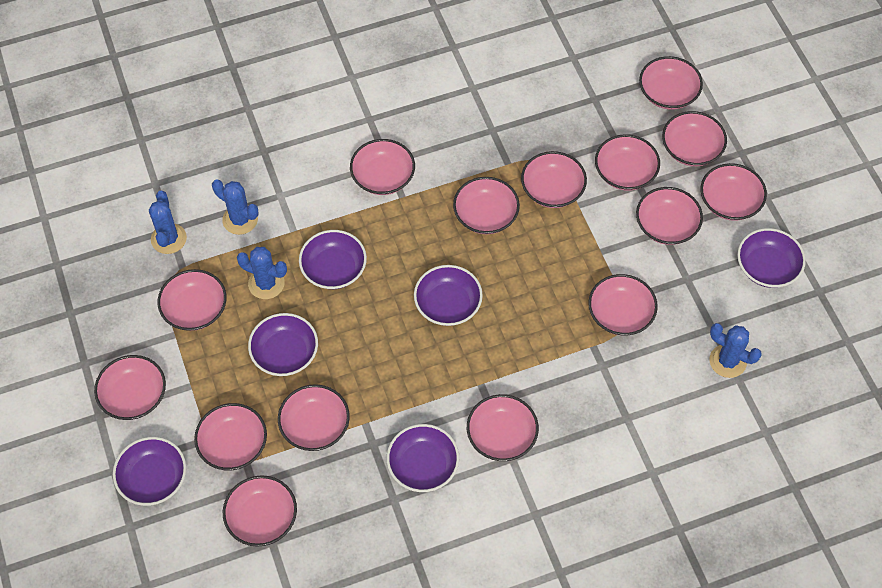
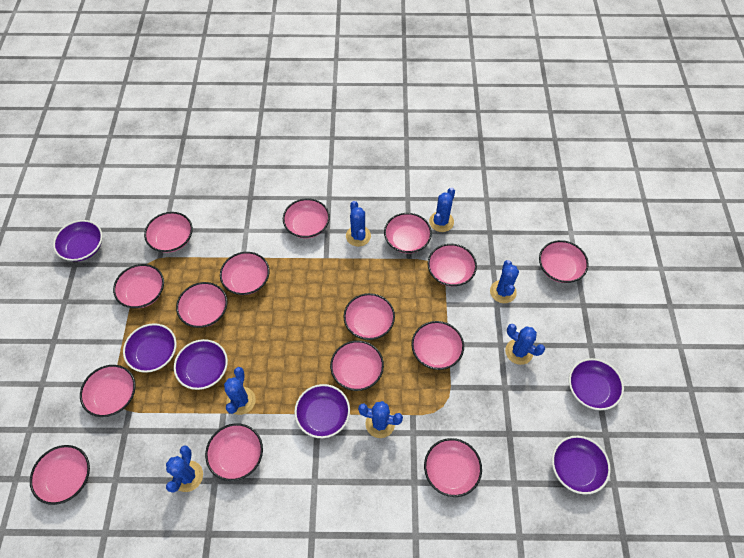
blue cactus: 4 -> 7

